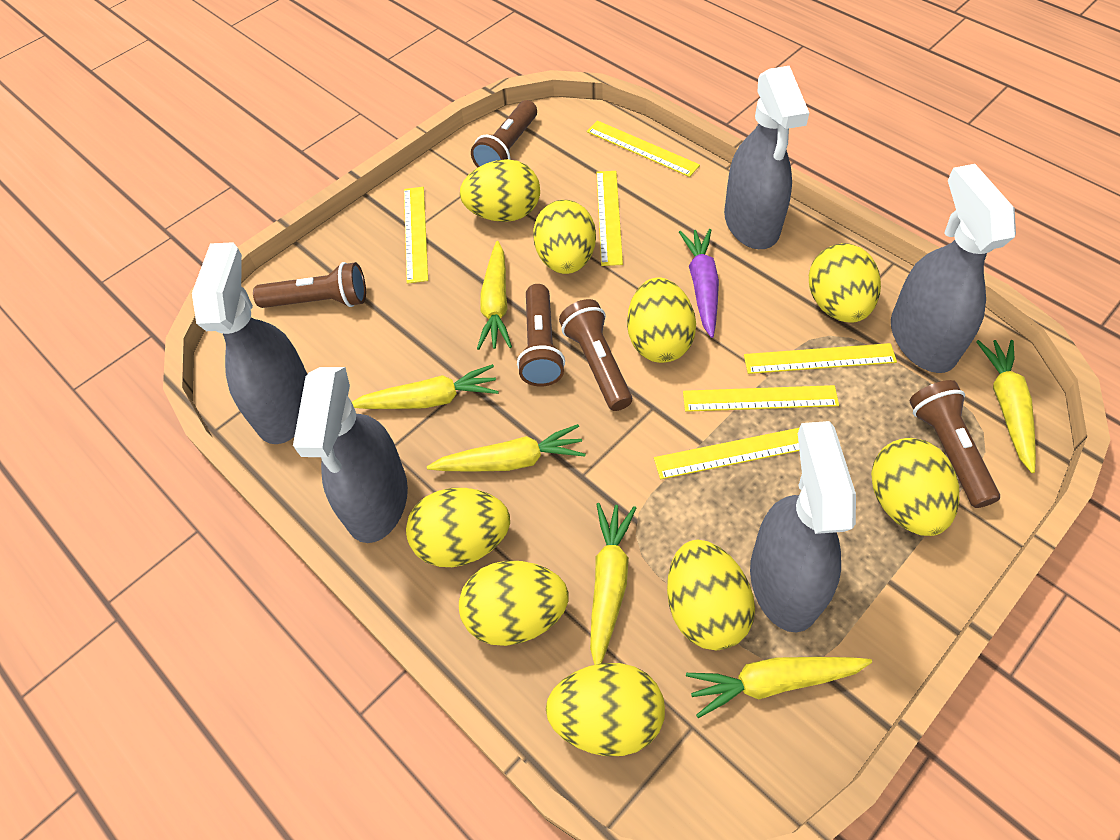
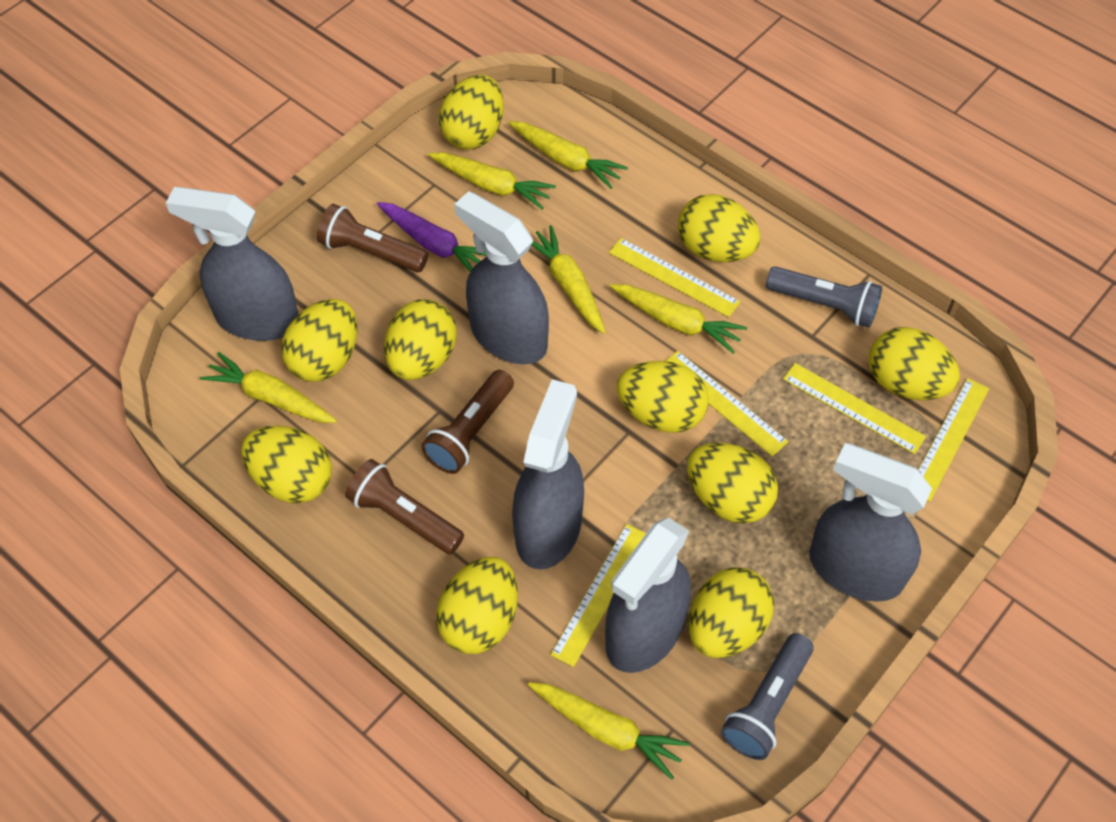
brown flashlight: 5 -> 3
grey flashlight: 0 -> 2
yellow egg: 9 -> 10
yellow ruler: 6 -> 5

